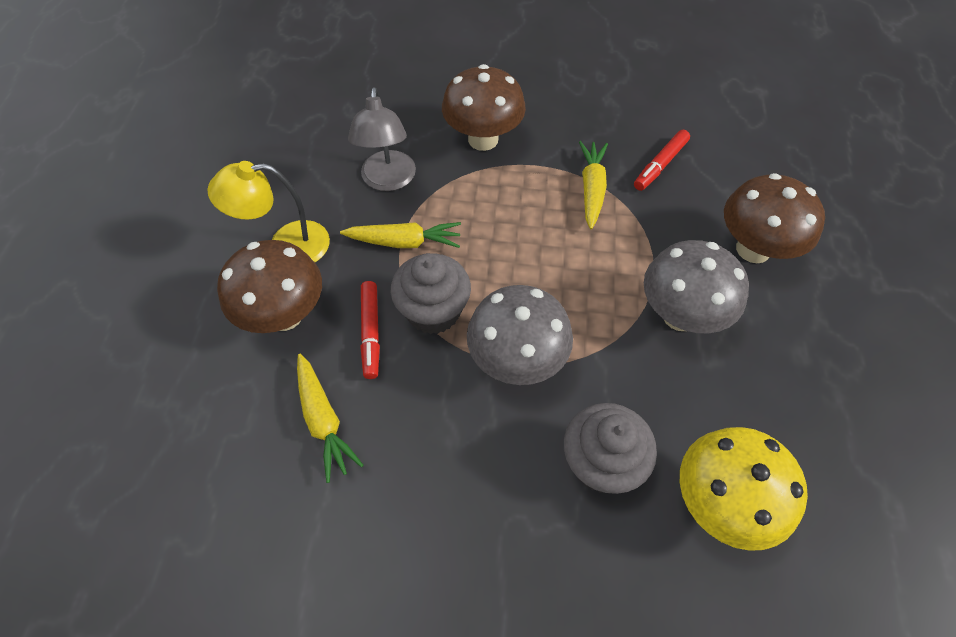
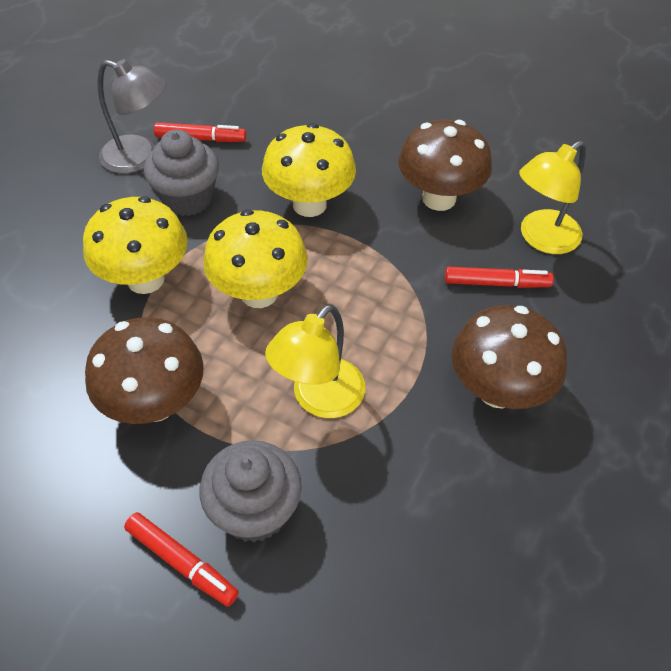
grey mushroom: 2 -> 0
red marker: 2 -> 3
yellow carrot: 3 -> 0
yellow lamp: 1 -> 2
yellow mushroom: 1 -> 3

